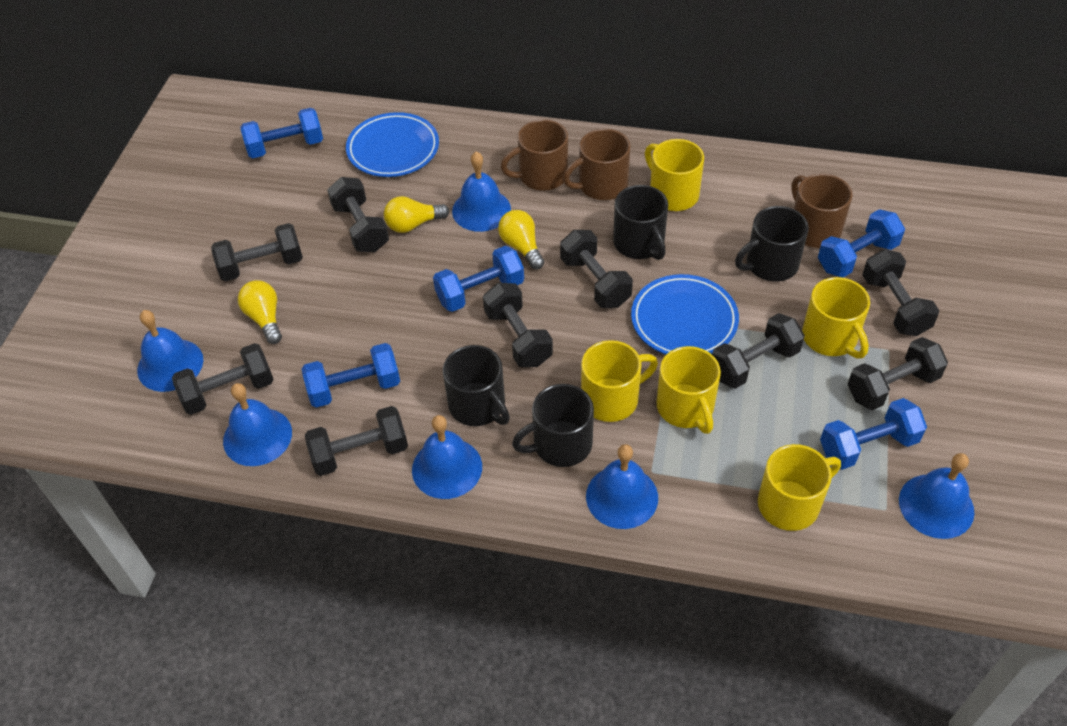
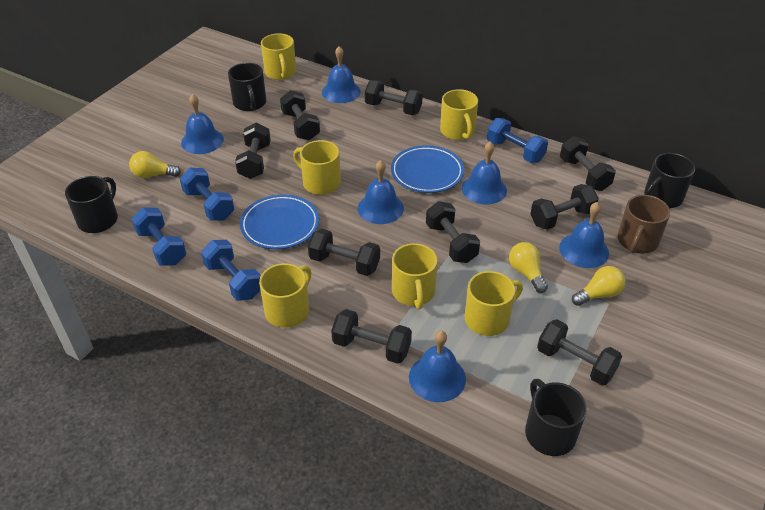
blue dumbbell: 5 -> 4
brown mug: 3 -> 1
yellow mug: 5 -> 6

